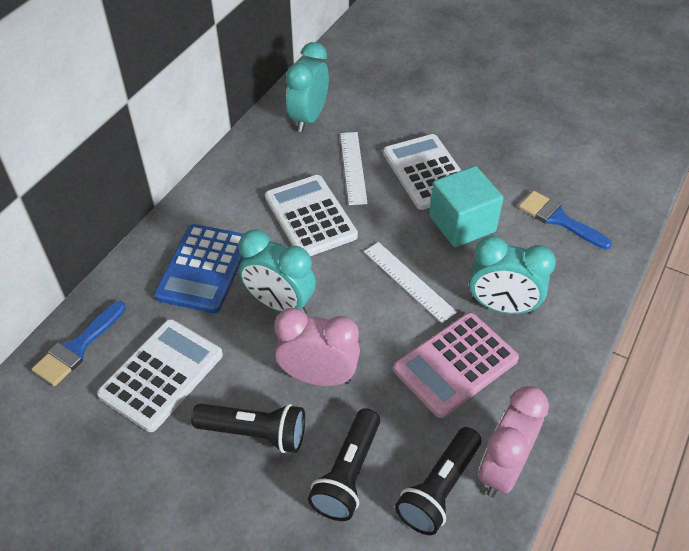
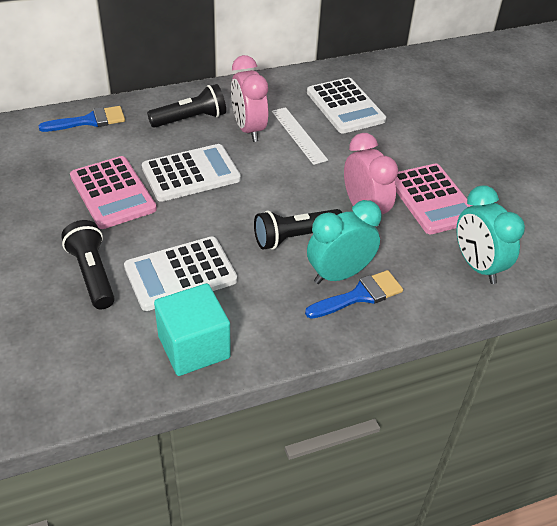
blue calculator: 1 -> 0
pink calculator: 1 -> 2
turquoise clock: 3 -> 2
white ruler: 2 -> 1

